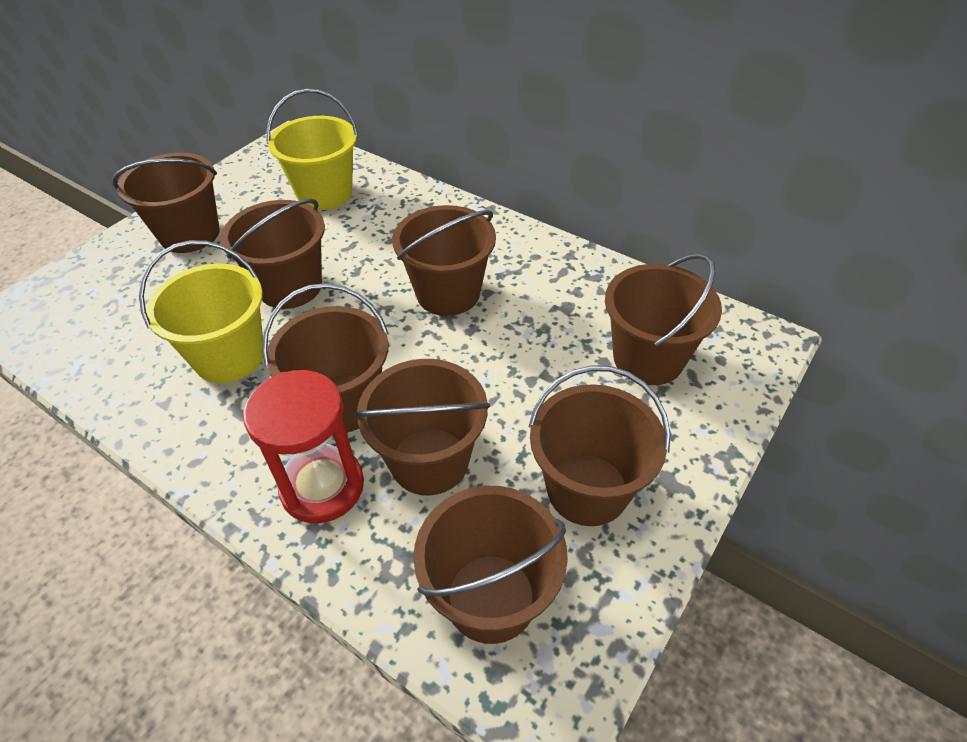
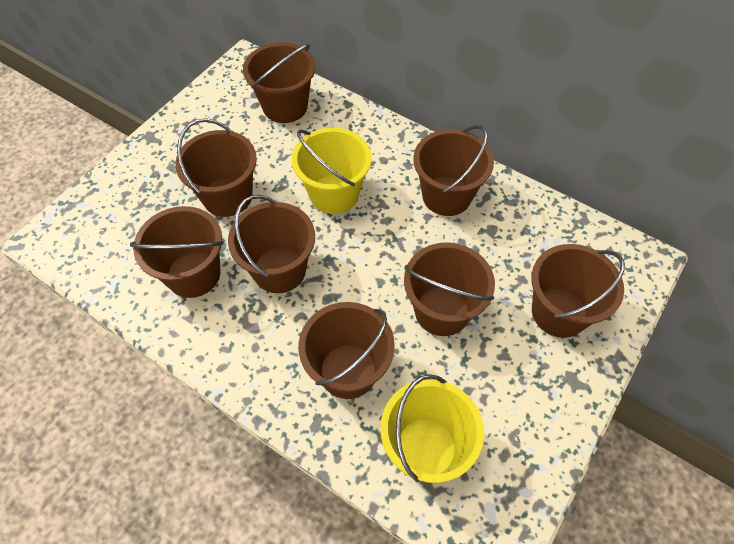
red hourglass: 1 -> 0

